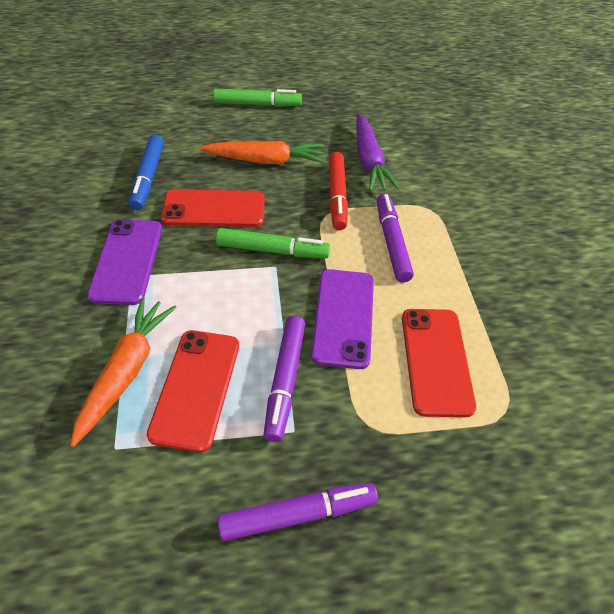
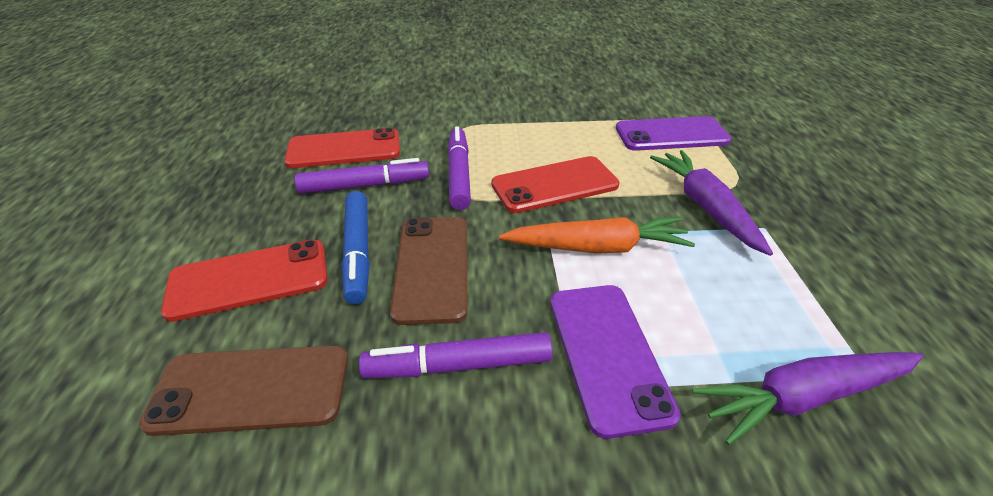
brown phone: 0 -> 2
green marker: 2 -> 0
orange carrot: 2 -> 1
purple carrot: 1 -> 2
red marker: 1 -> 0

